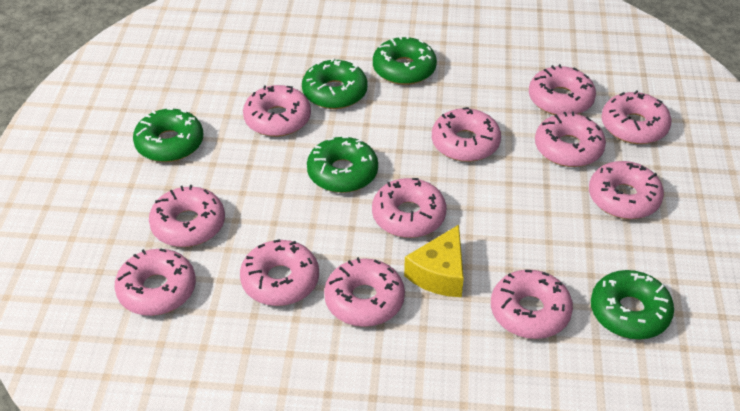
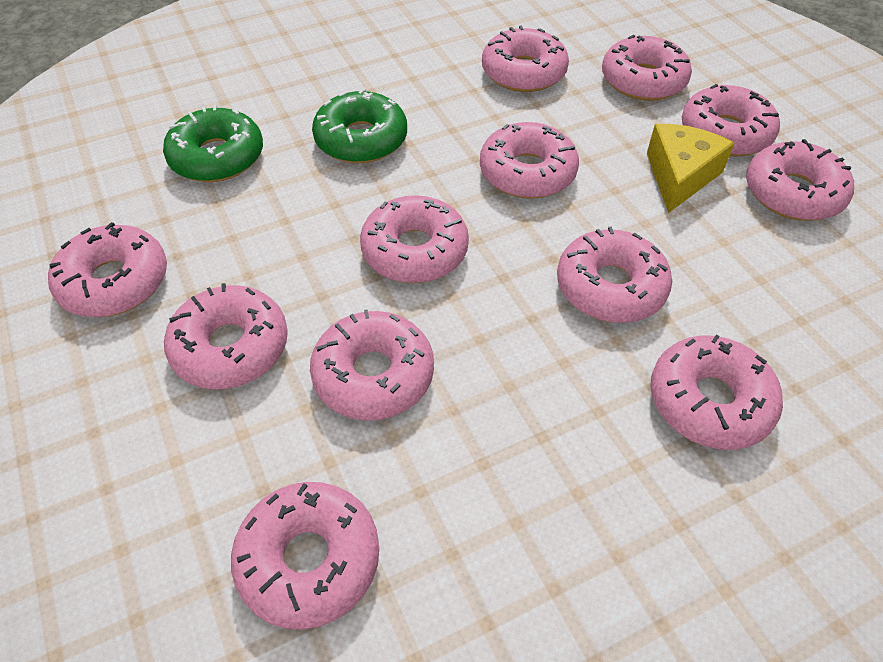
green donut: 5 -> 2

